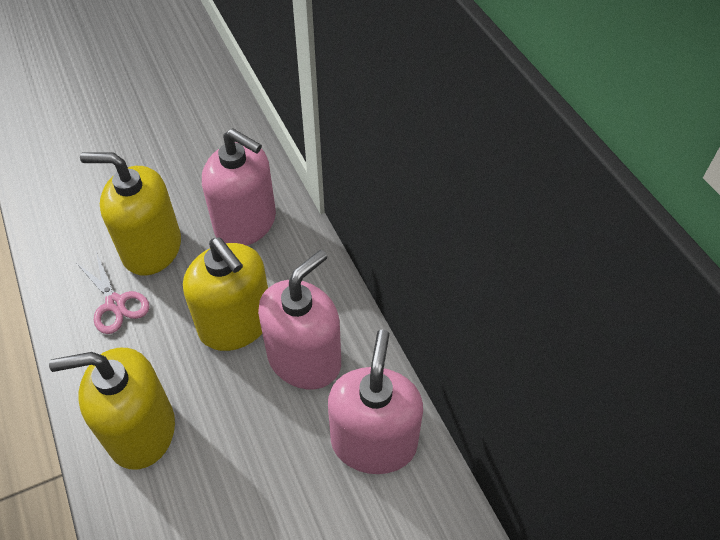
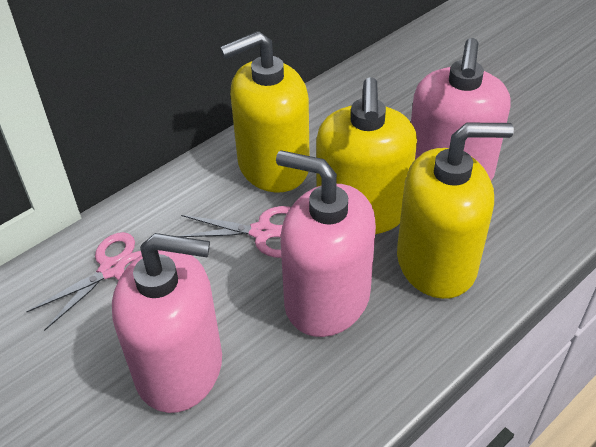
pink scissors: 1 -> 2

